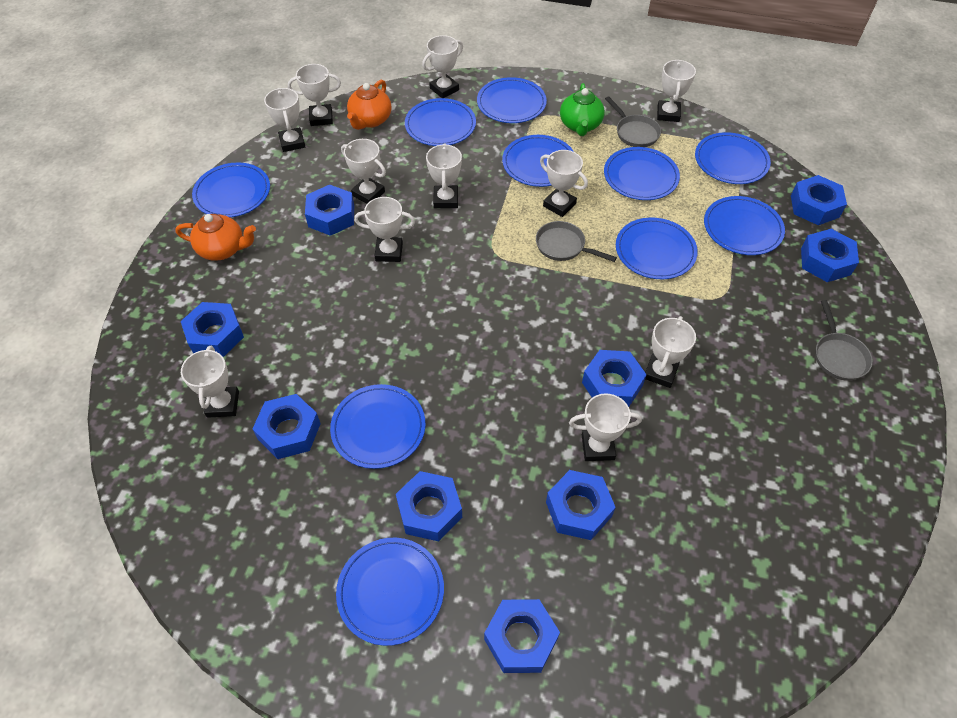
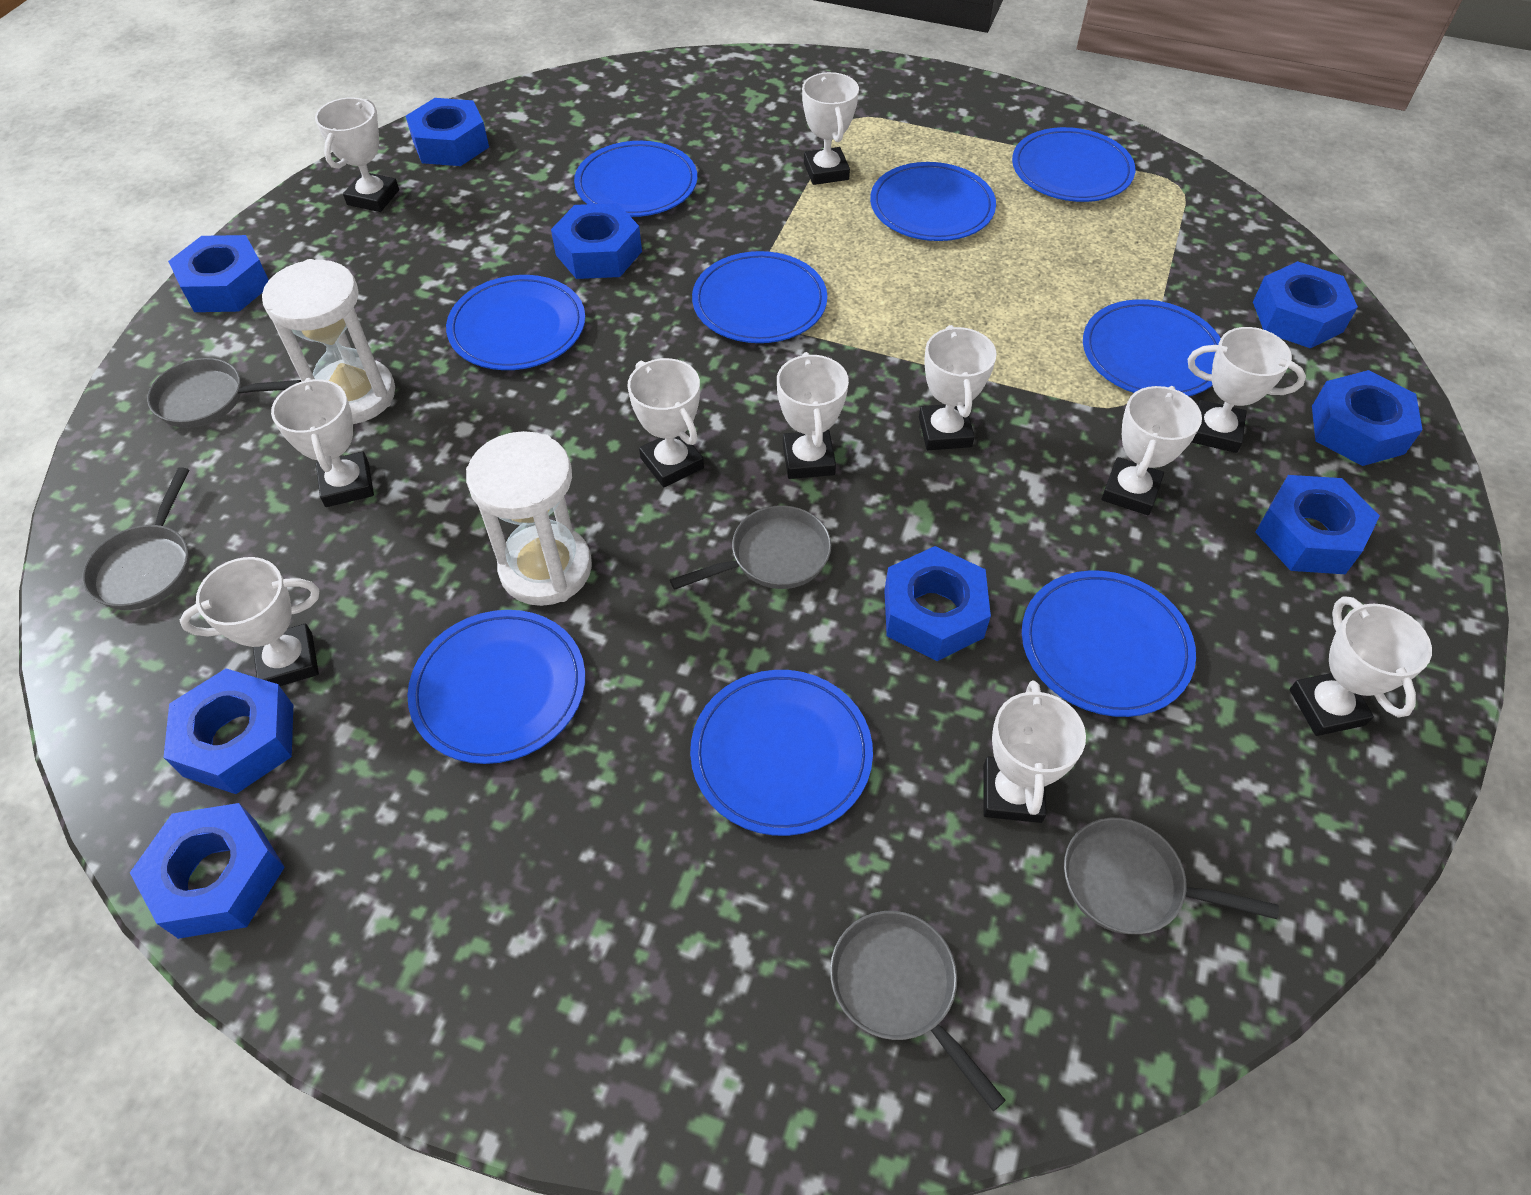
blue plate: 10 -> 9
green teapot: 1 -> 0
grey pan: 3 -> 5
orange teapot: 2 -> 0
white hourglass: 0 -> 2

